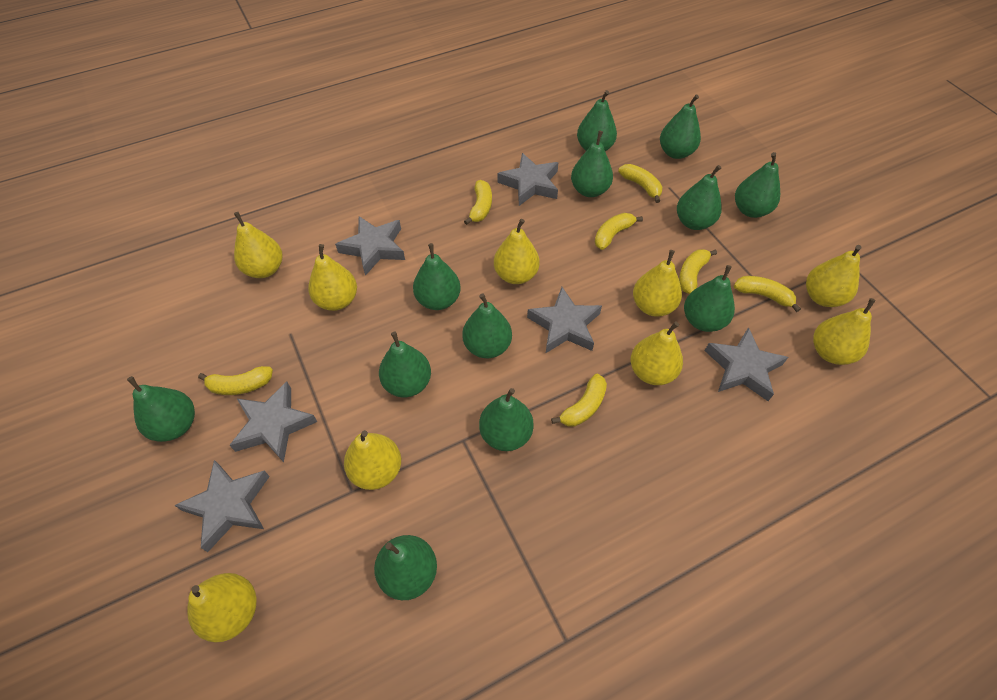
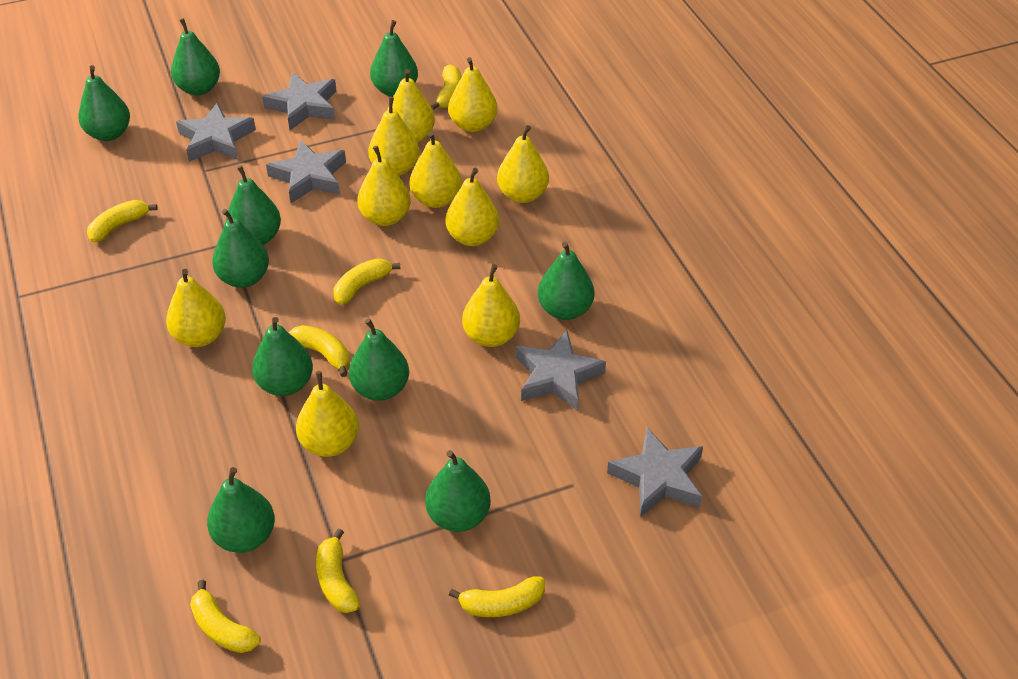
green pear: 12 -> 10
grey star: 6 -> 5
yellow pear: 9 -> 10

